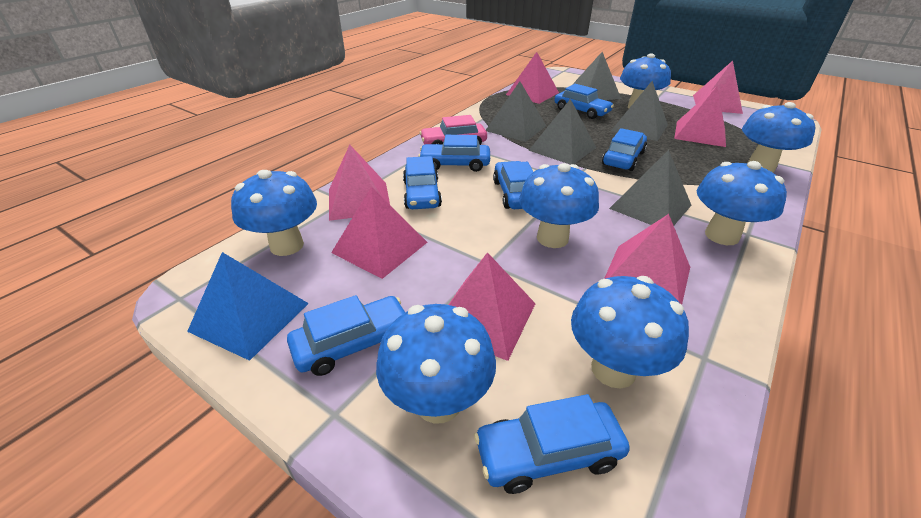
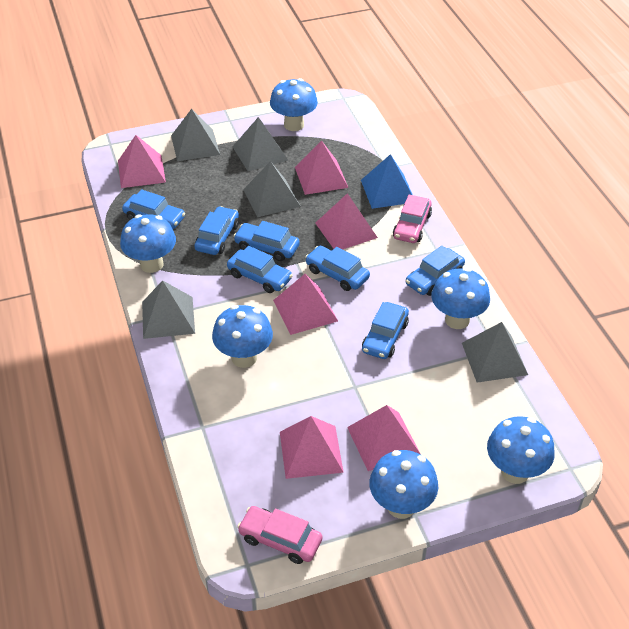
blue mushroom: 7 -> 6
pink car: 1 -> 2
pink pyramid: 7 -> 6

